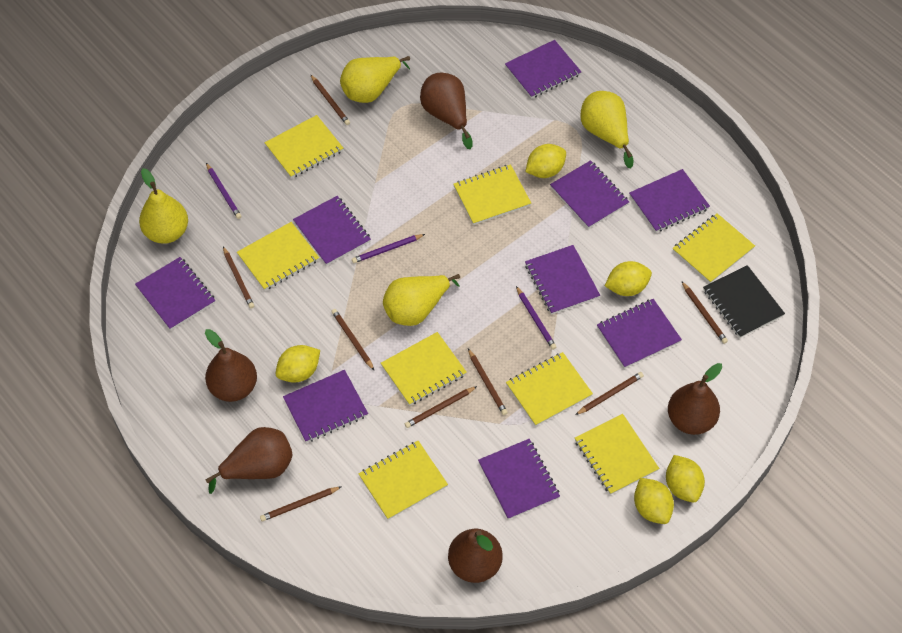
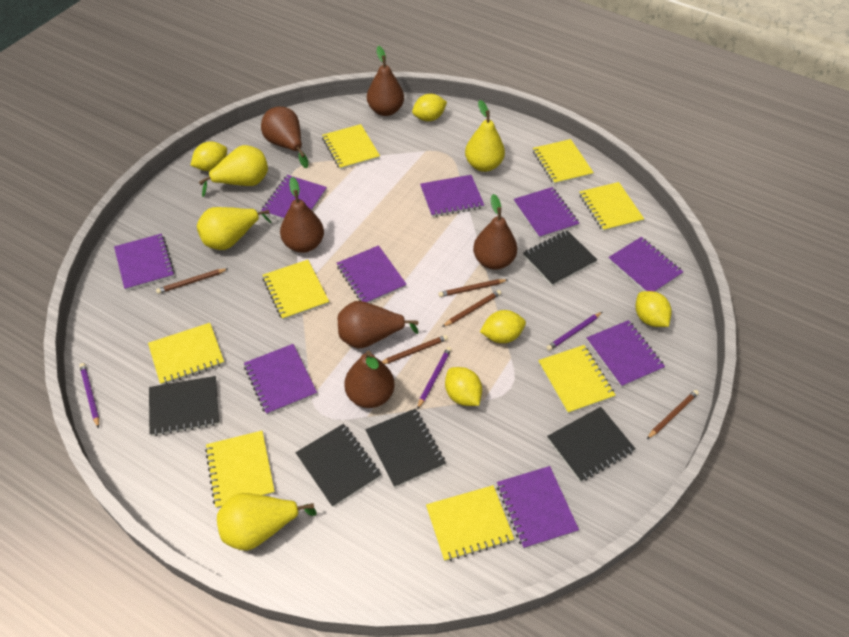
black notebook: 1 -> 5
brown pear: 5 -> 6
brown pencil: 8 -> 5

